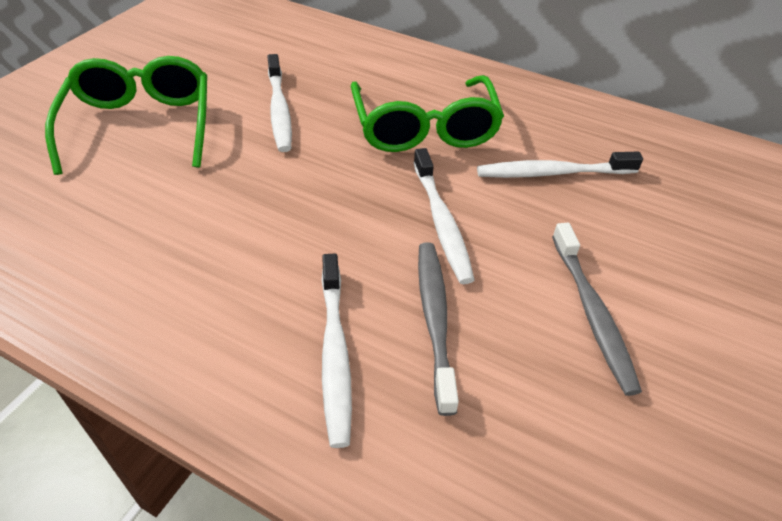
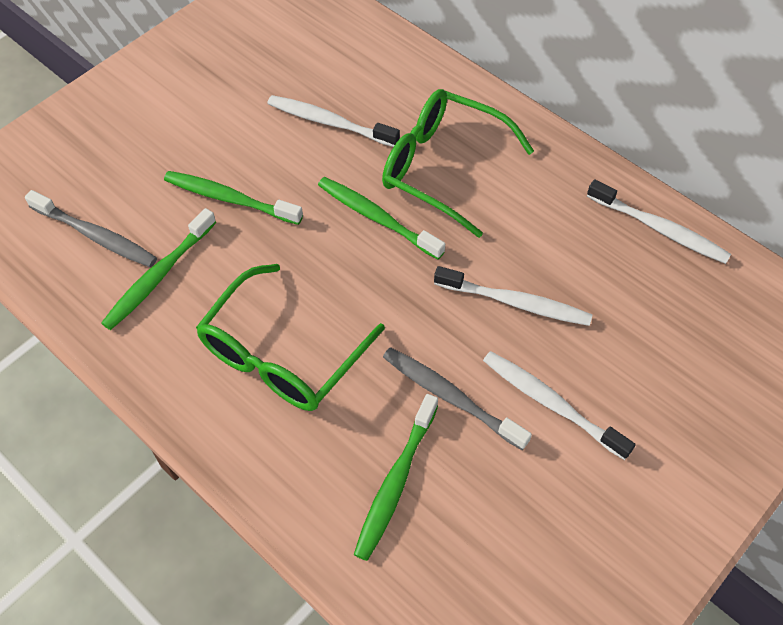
green toothbrush: 0 -> 4

